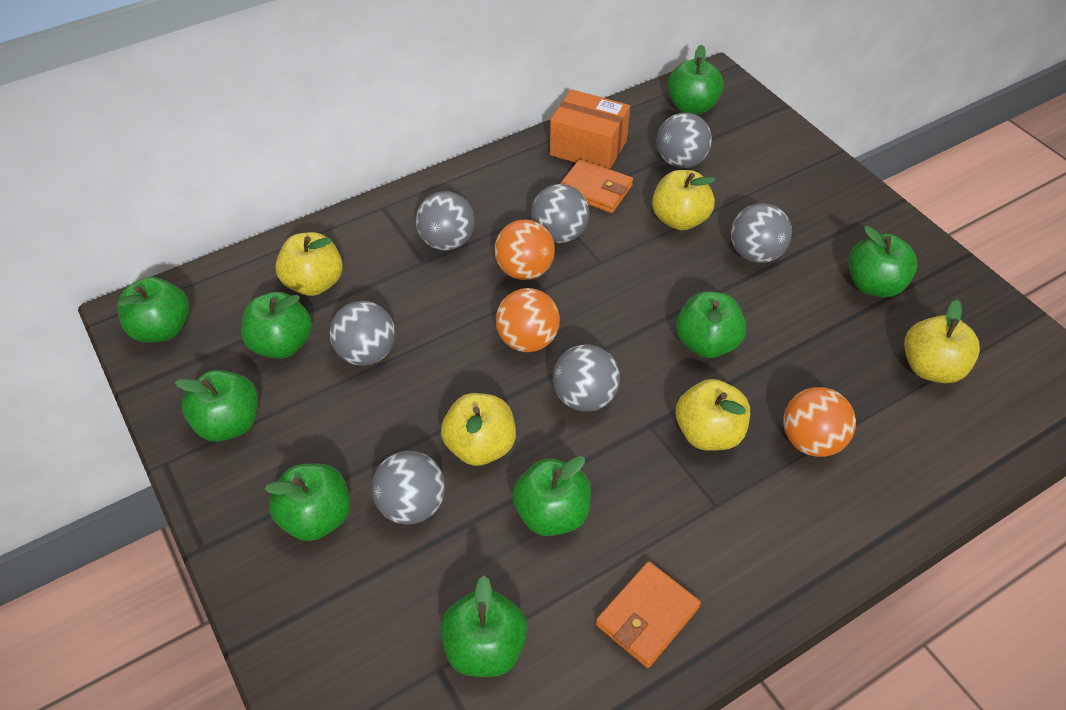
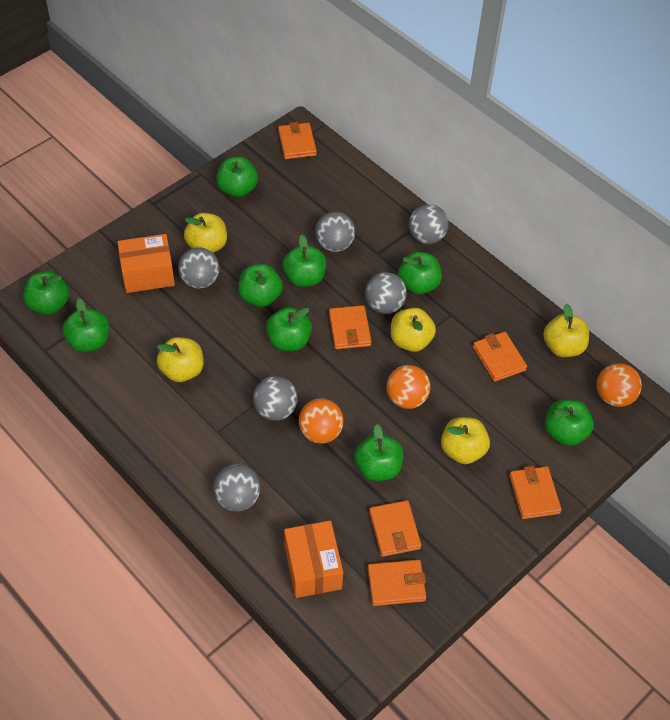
grey ball: 7 -> 6
orange box: 1 -> 2
orange wallet: 2 -> 6

